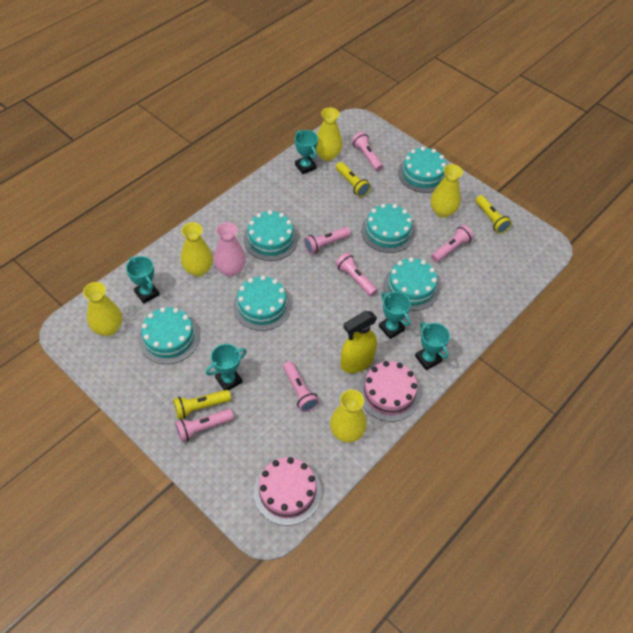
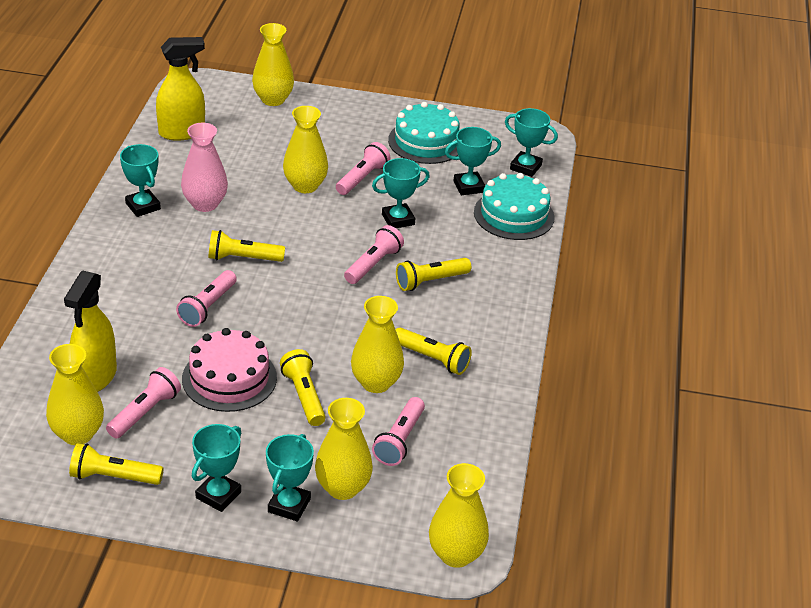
pink cake: 2 -> 1
pink flashlight: 6 -> 5
turquoise cake: 6 -> 2
turquoise trophy: 5 -> 6
yellow flashlight: 3 -> 5
yellow spray bottle: 1 -> 2
yellow vase: 5 -> 6

